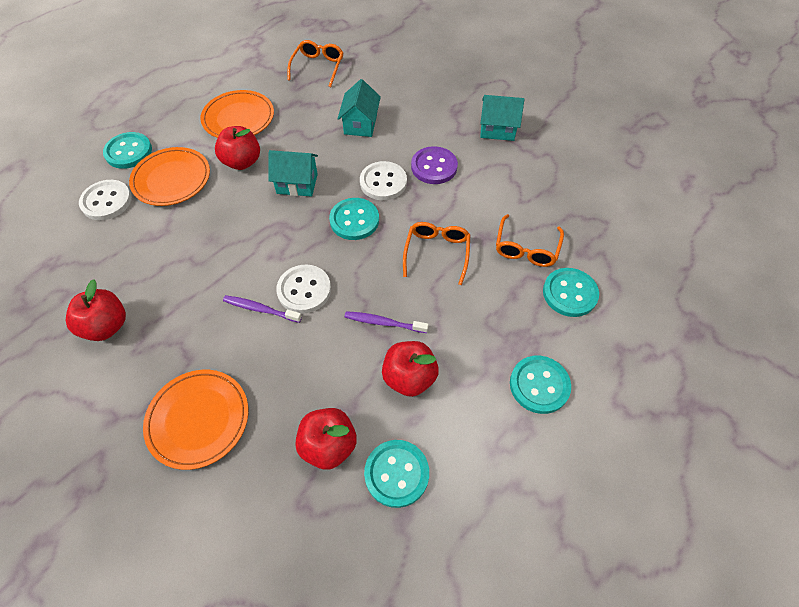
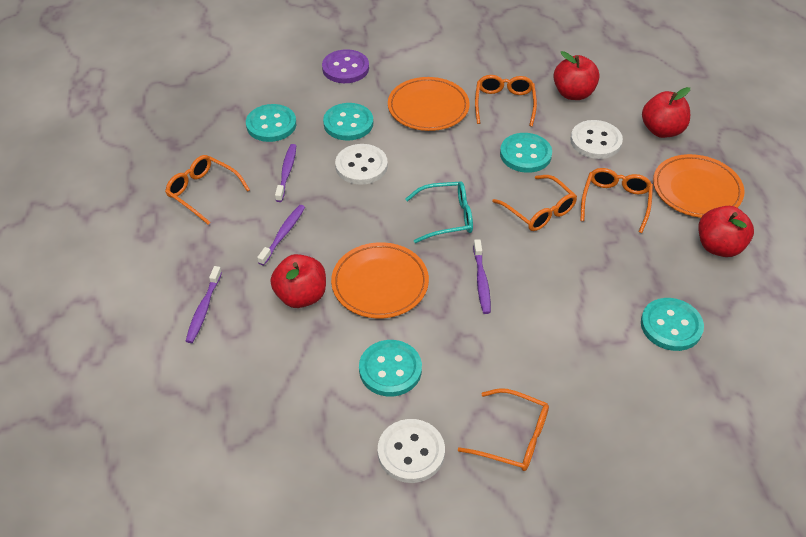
orange glasses: 3 -> 5
purple toothbrush: 2 -> 4
turquoise glasses: 0 -> 1
turquoise house: 3 -> 0

